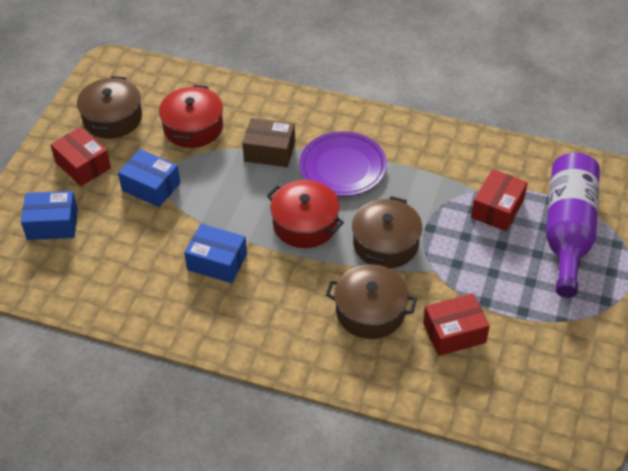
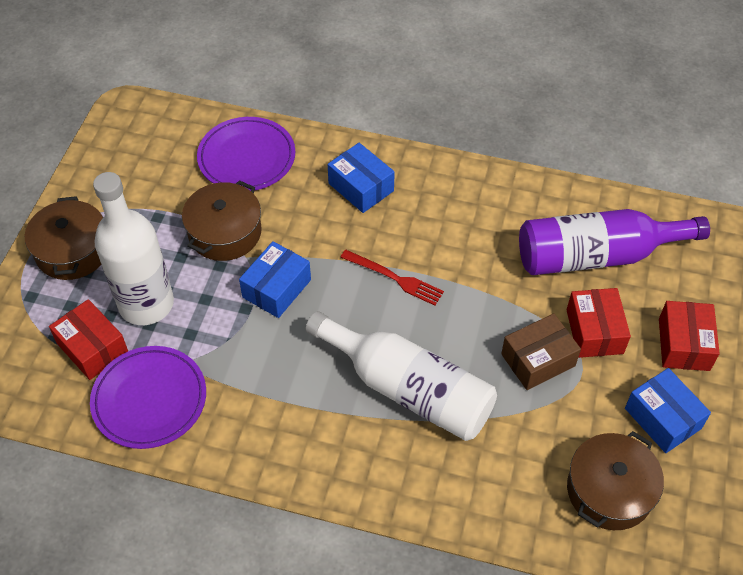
purple plate: 1 -> 2
red fork: 0 -> 1
red pot: 2 -> 0
white bottle: 0 -> 2

